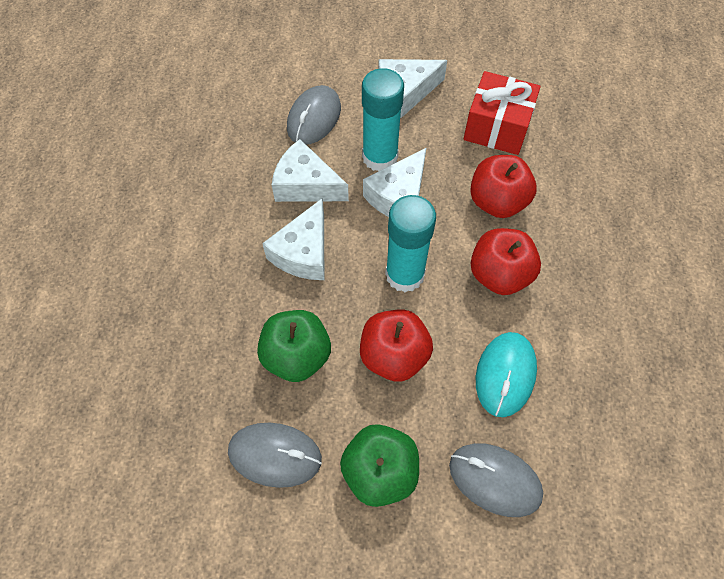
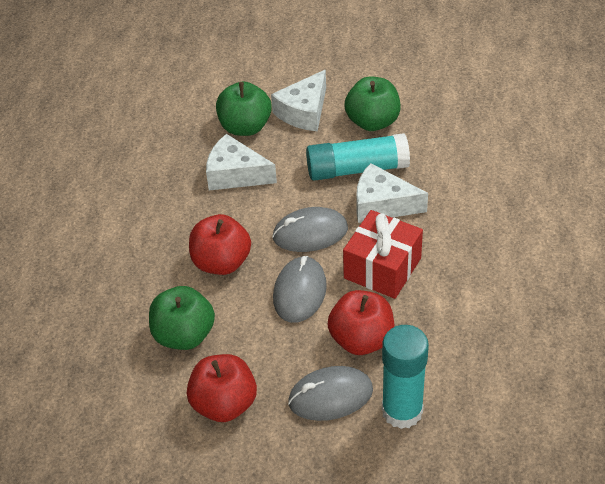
green apple: 2 -> 3
turquoise mouse: 1 -> 0
white cheese: 4 -> 3

